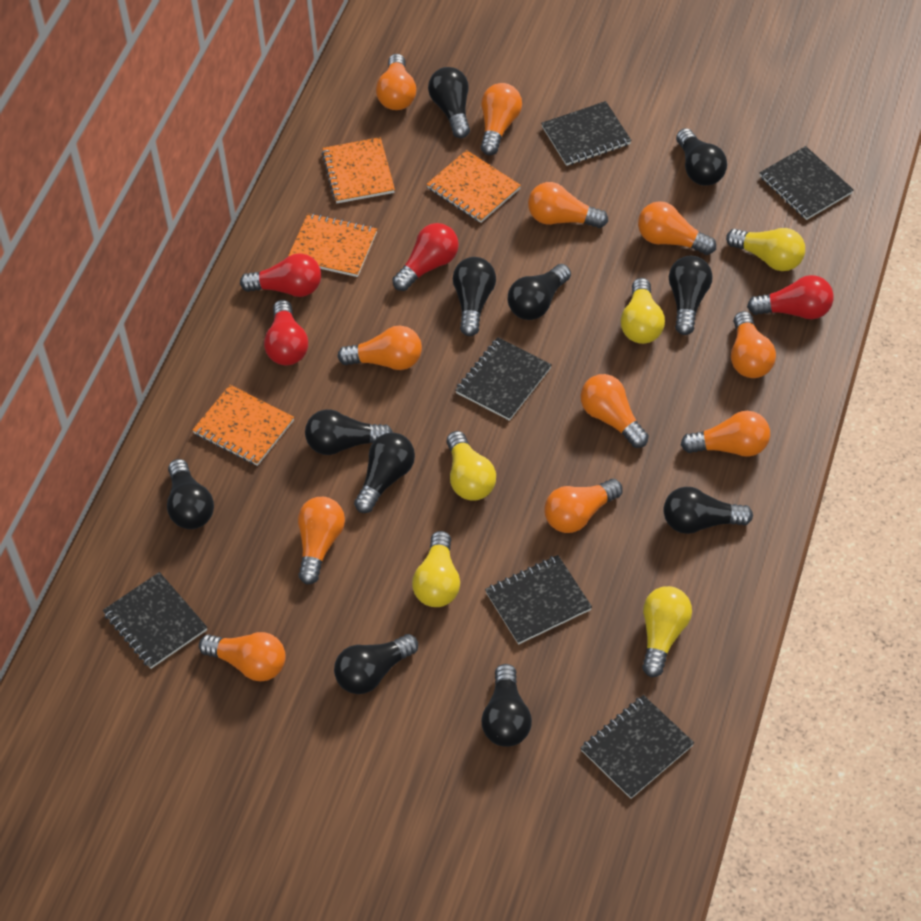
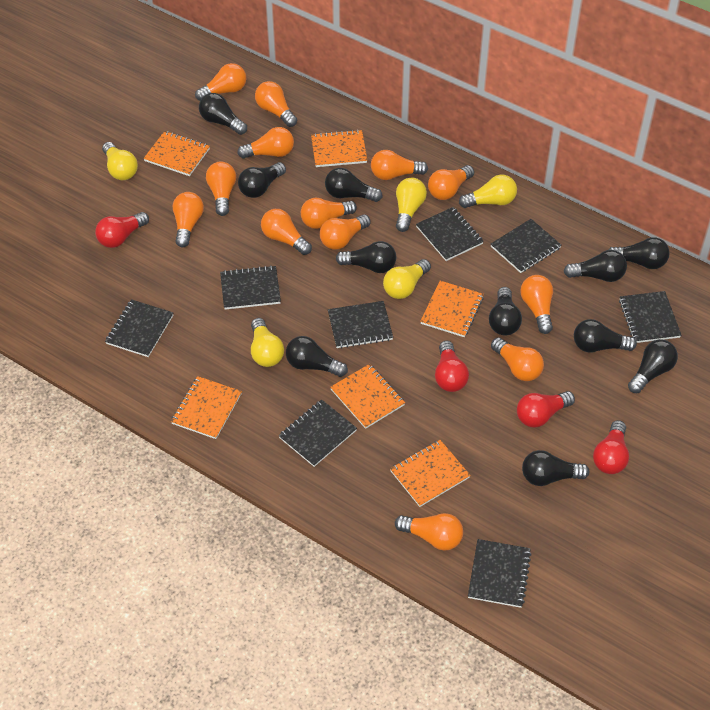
black notebook: 6 -> 8
orange light bulb: 11 -> 13
orange notebook: 4 -> 6

